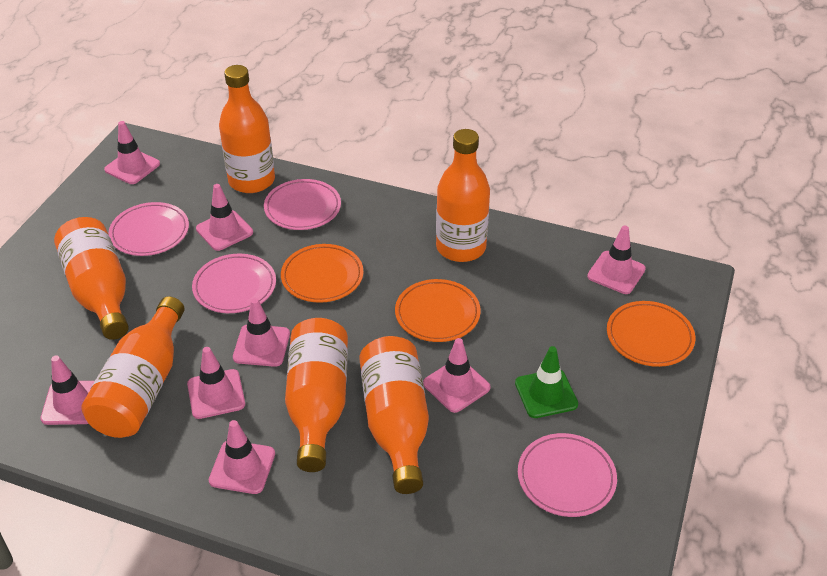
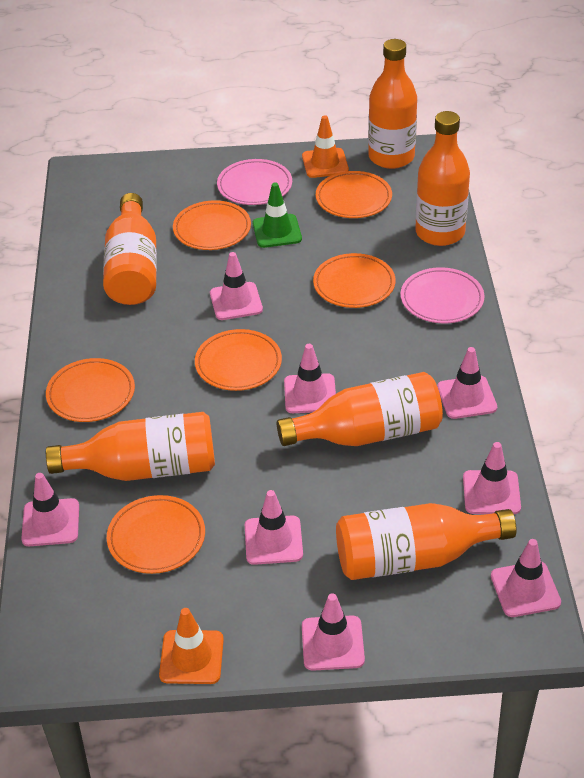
orange plate: 3 -> 6
orange traffic cone: 0 -> 2
pink plate: 4 -> 2

